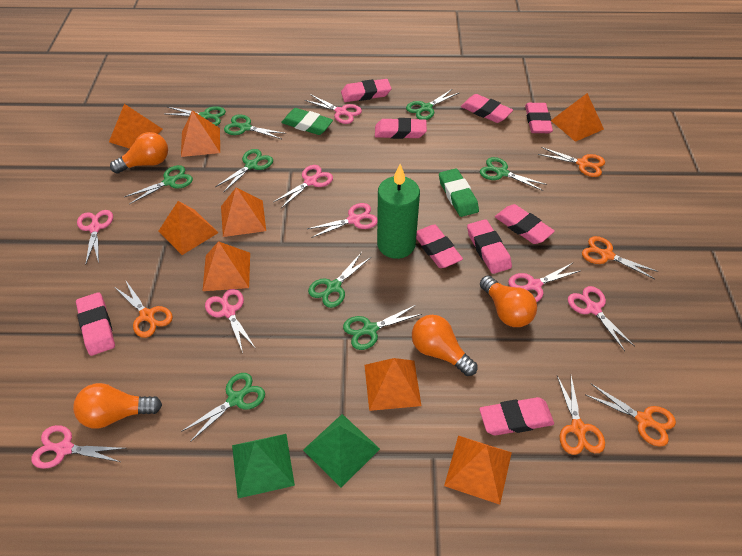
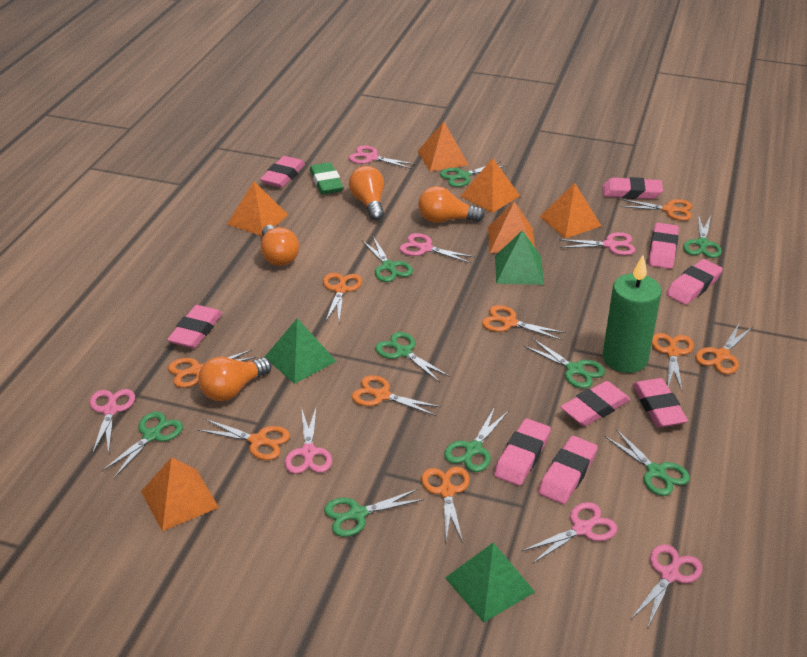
green eraser: 2 -> 1
green pyramid: 2 -> 3
orange pyramid: 8 -> 6
orange scissors: 5 -> 9
pink scissors: 8 -> 7

